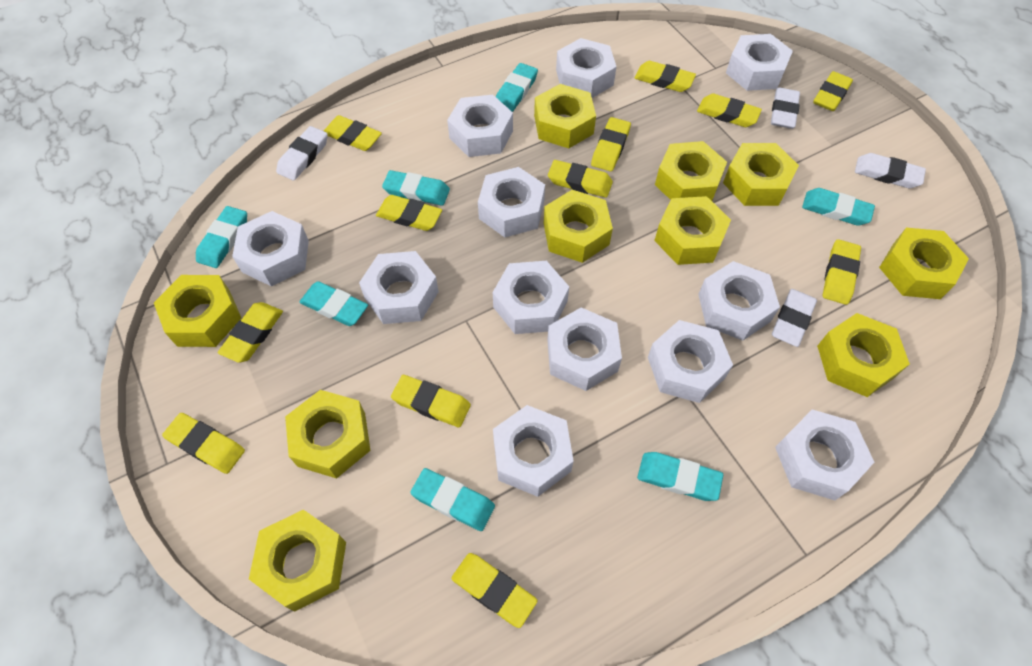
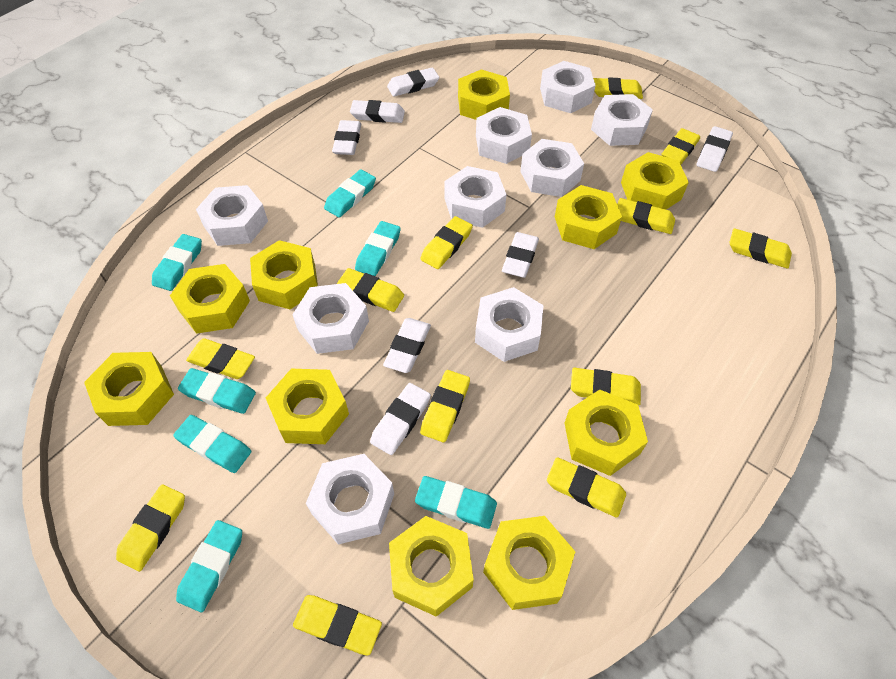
white eraser: 4 -> 7
white nut: 12 -> 9

